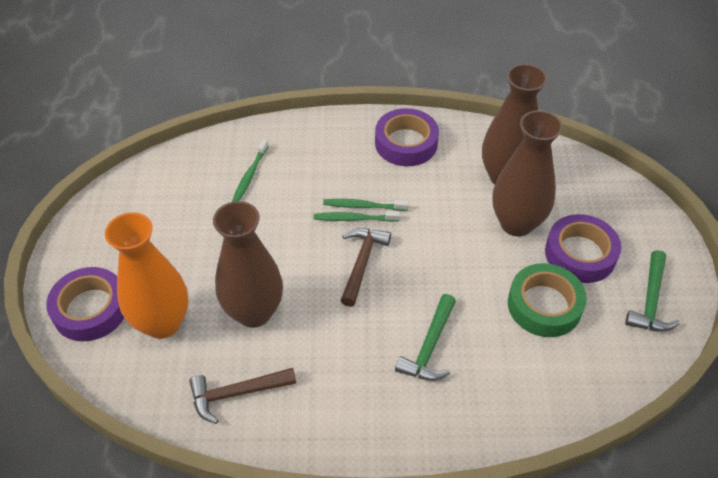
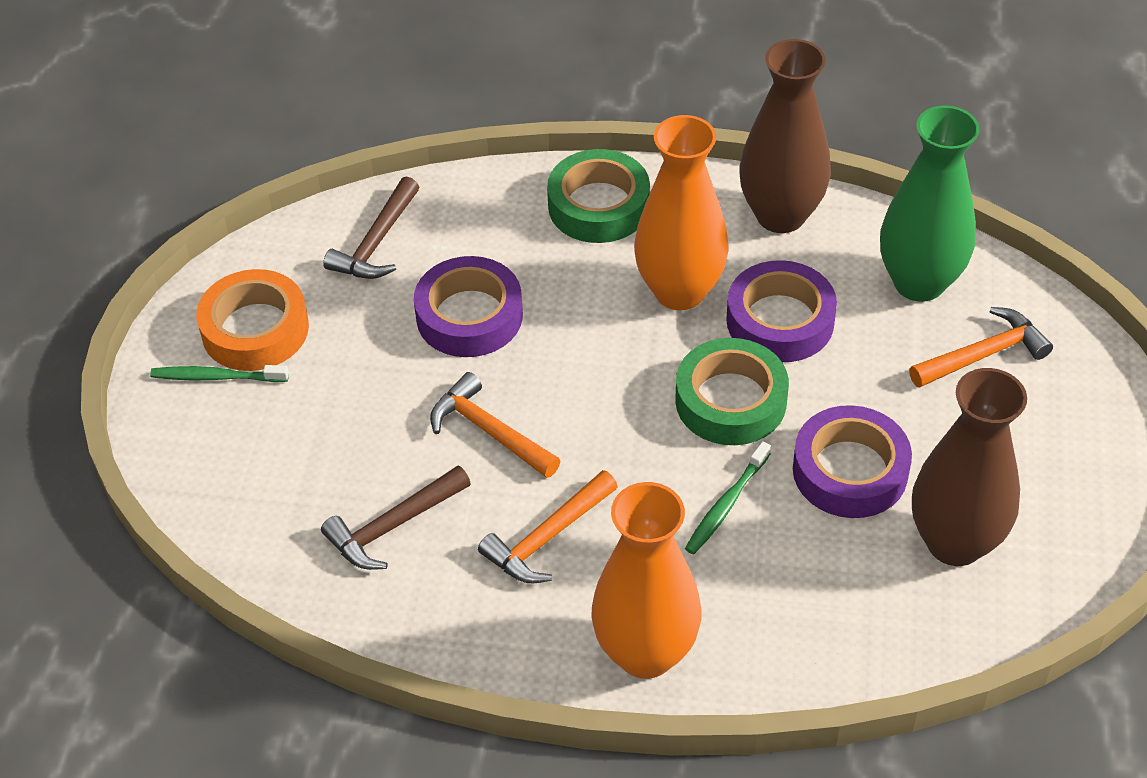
brown vase: 3 -> 2
green hammer: 2 -> 0
green tape: 1 -> 2
green toothbrush: 3 -> 2
green vase: 0 -> 1
orange hammer: 0 -> 3
orange tape: 0 -> 1
orange vase: 1 -> 2

